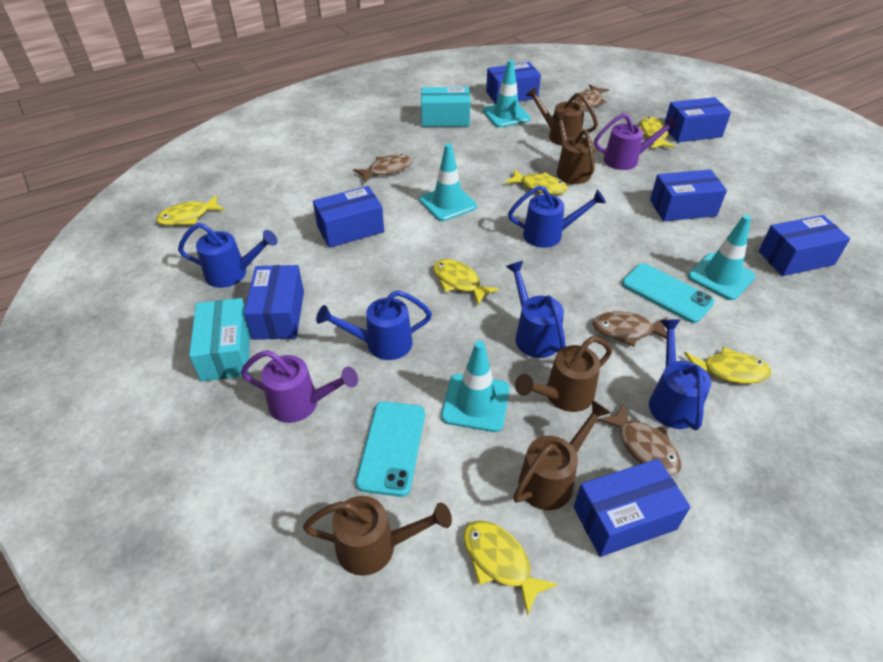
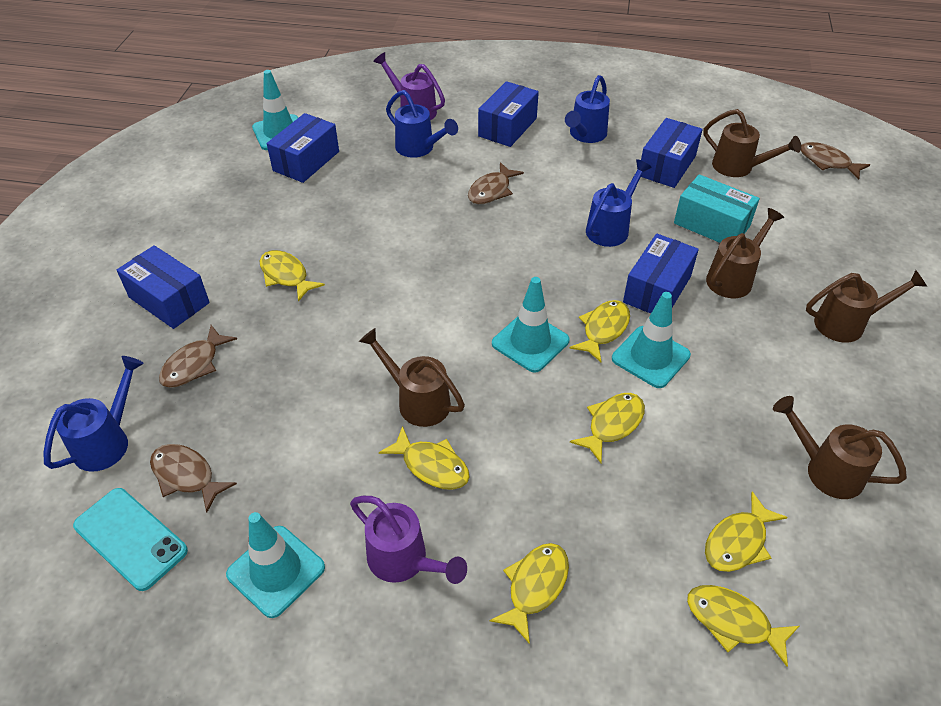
blue box: 7 -> 5
blue watering can: 5 -> 4
turquoise box: 2 -> 1
turquoise phone: 2 -> 1
yellow fish: 6 -> 7

